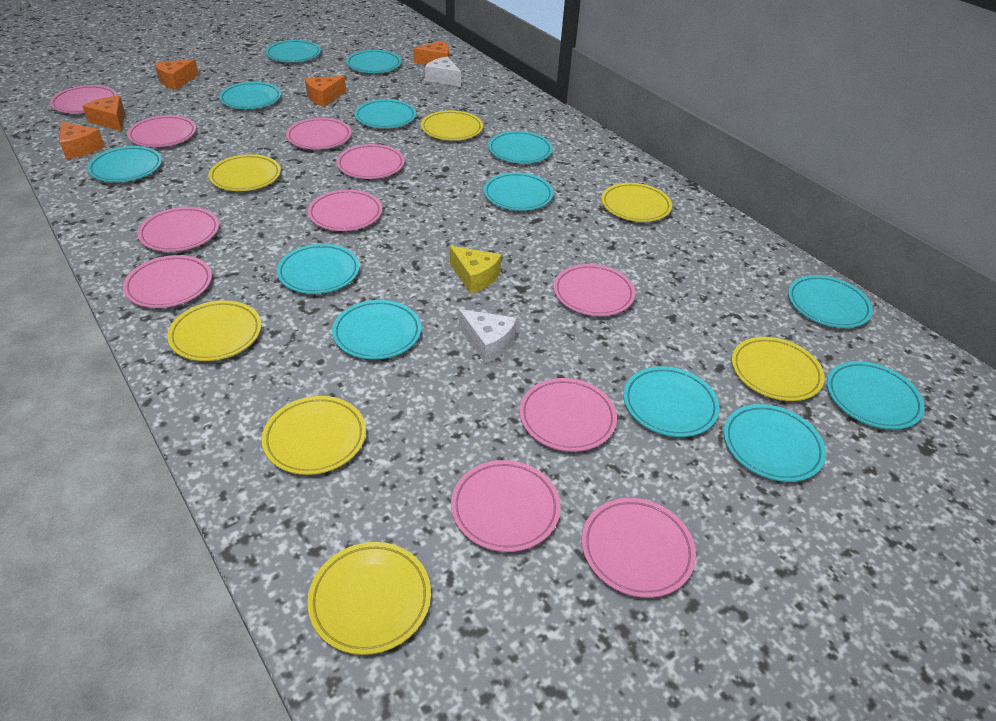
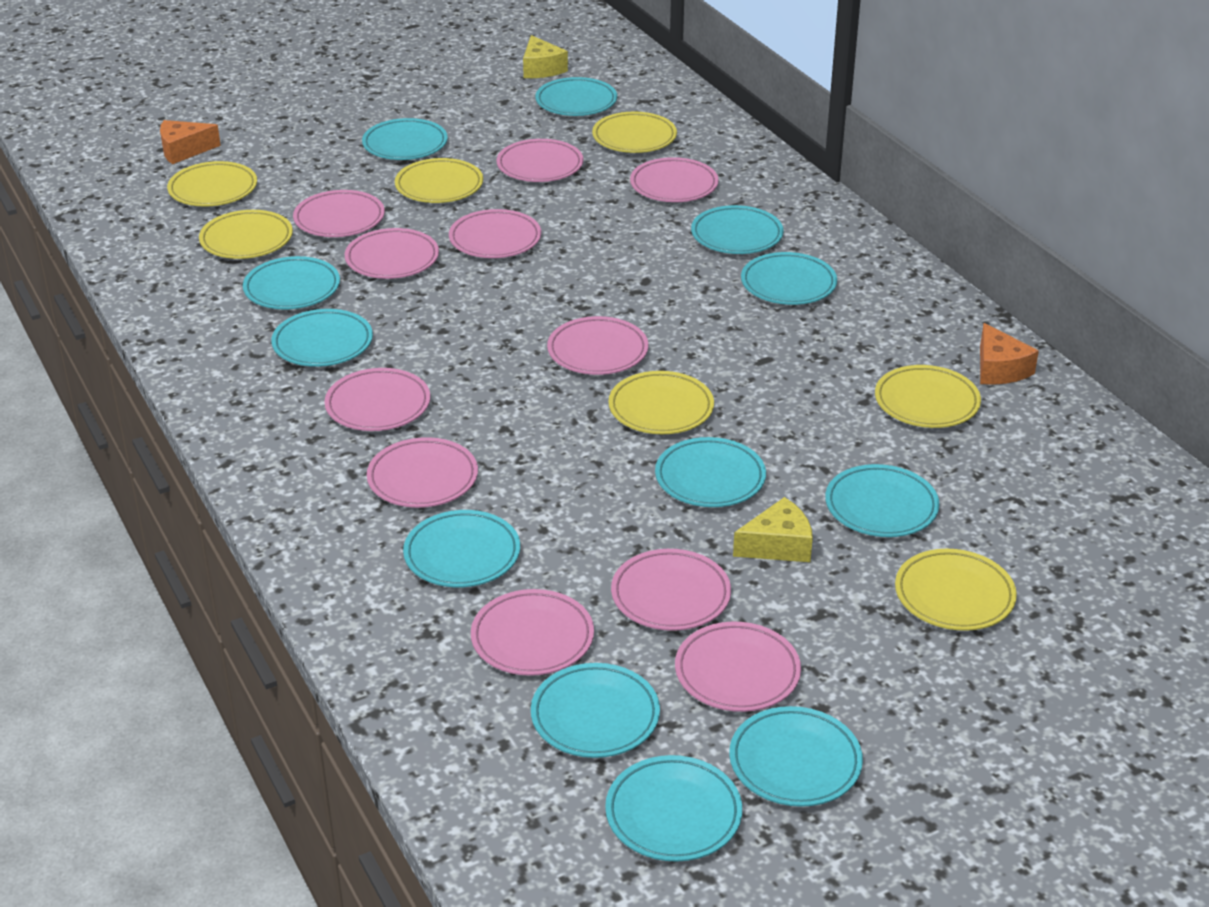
orange cheese: 5 -> 2
turquoise plate: 13 -> 12
white cheese: 2 -> 0
yellow cheese: 1 -> 2

